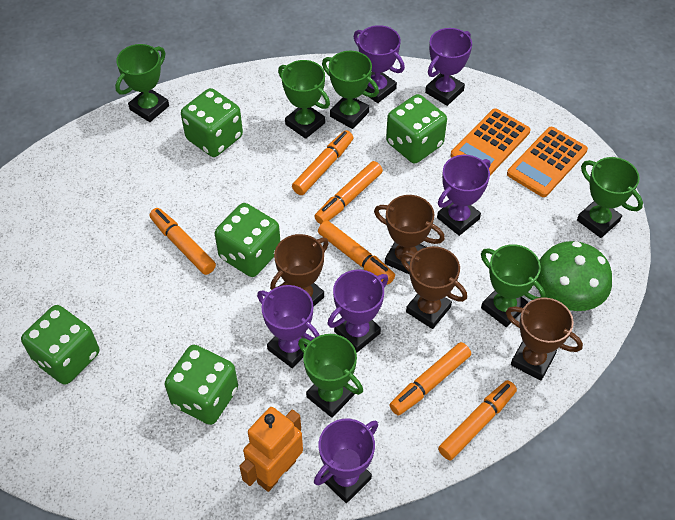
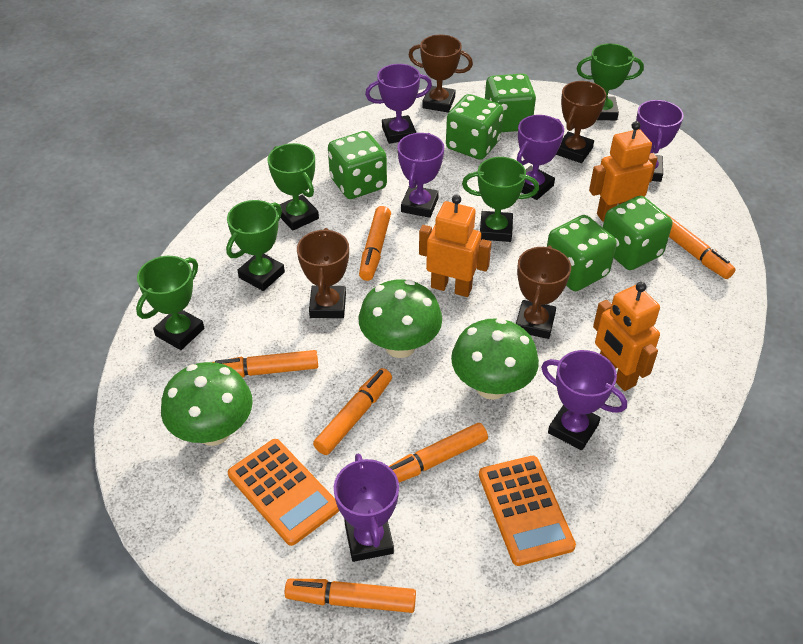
green mushroom: 1 -> 3
green trophy: 6 -> 5
orange robot: 1 -> 3

